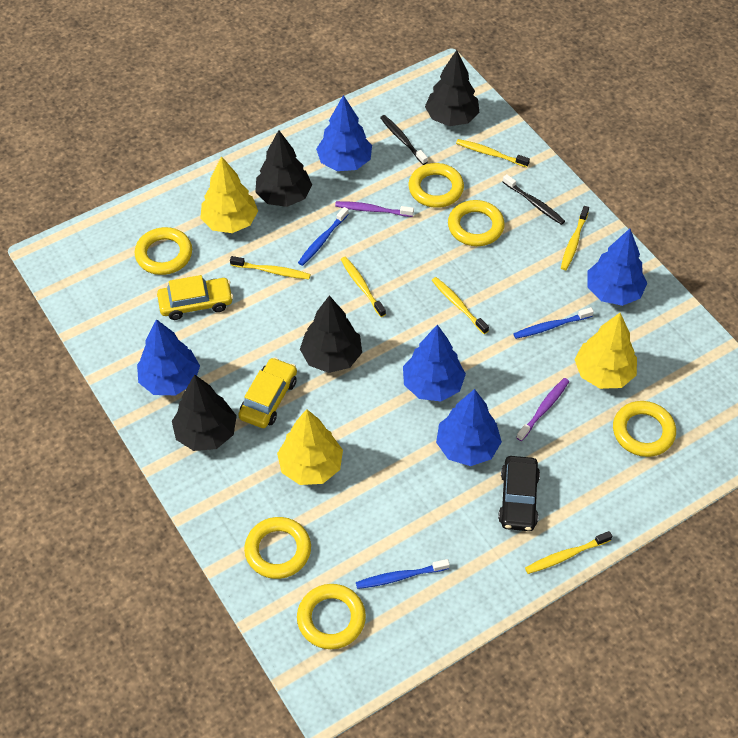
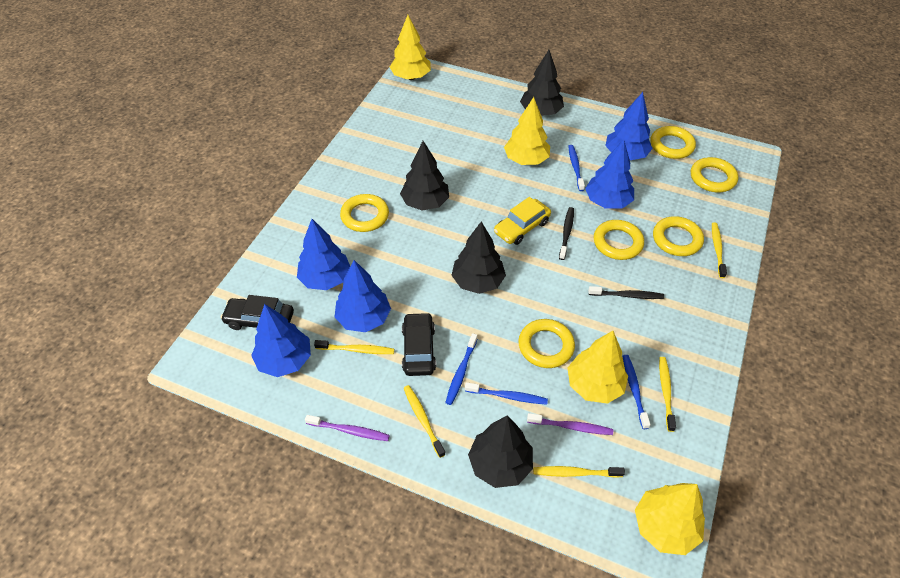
black car: 1 -> 2
blue toothbrush: 3 -> 4
yellow car: 2 -> 1
yellow toothbrush: 6 -> 5
yellow tree: 3 -> 4

